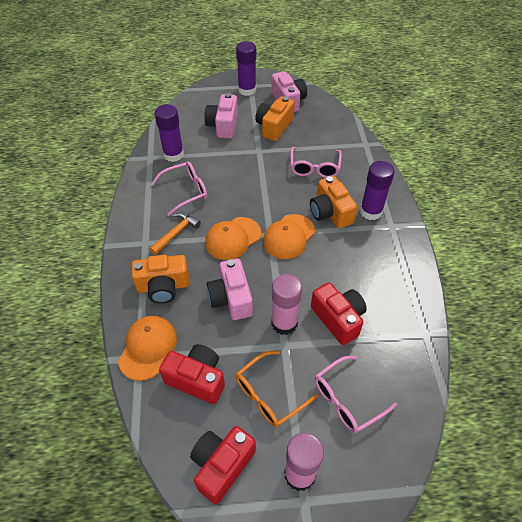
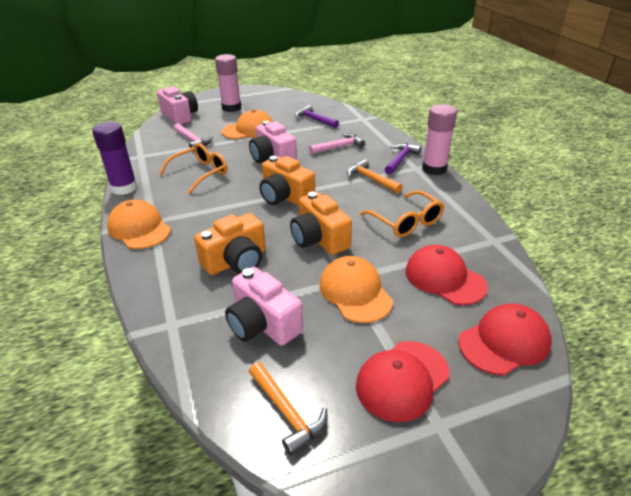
orange glasses: 1 -> 2
orange hammer: 1 -> 2
pink glasses: 3 -> 0
pink hammer: 0 -> 2
purple glue stick: 3 -> 1
purple hammer: 0 -> 2
red camera: 3 -> 0
red cap: 0 -> 3

